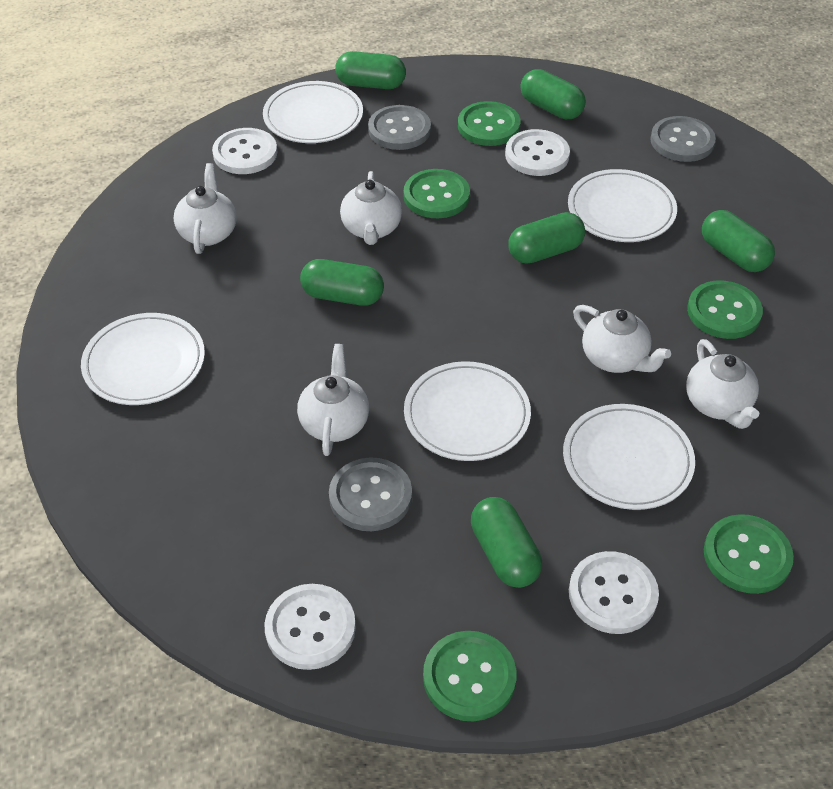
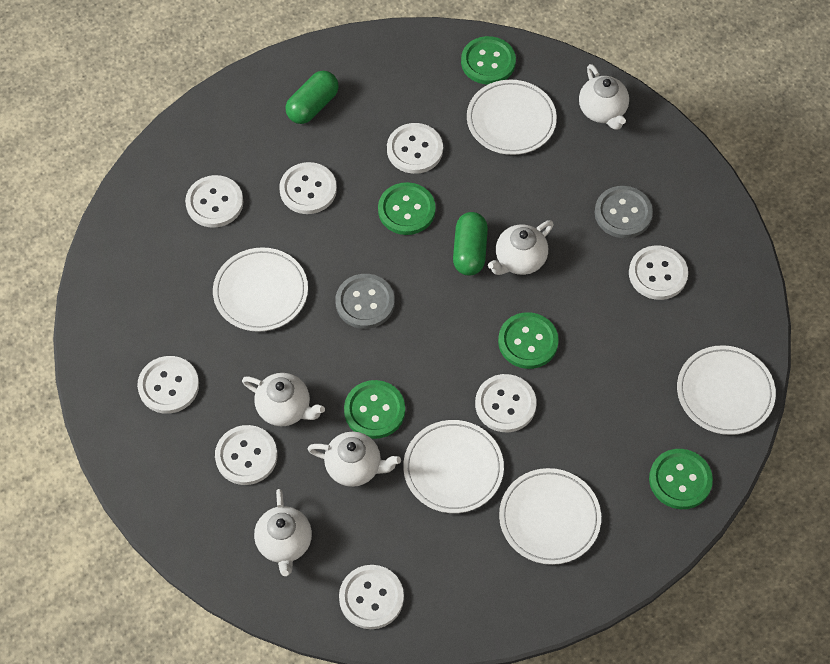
green capsule: 6 -> 2
grey button: 3 -> 2
white button: 4 -> 8

